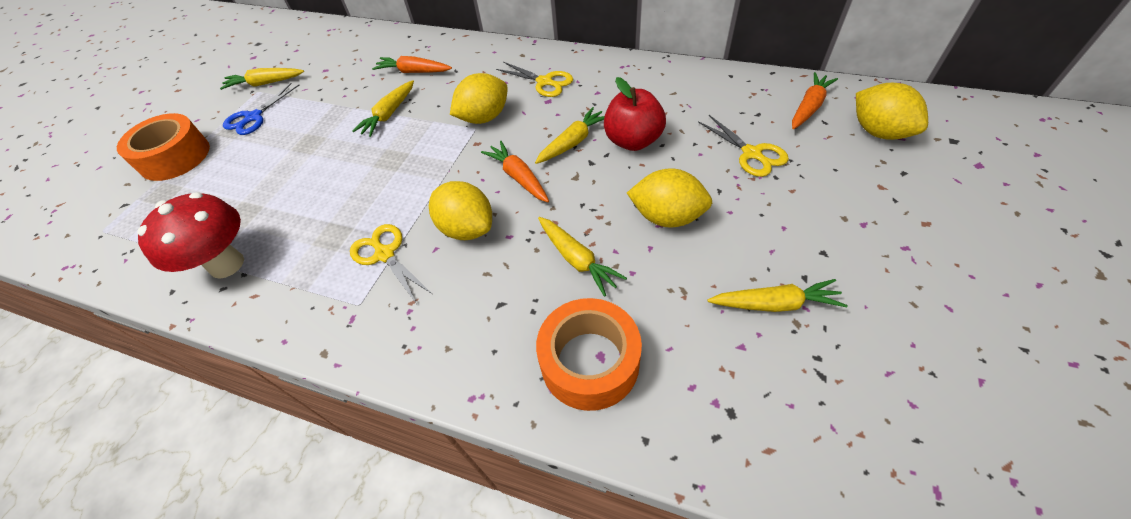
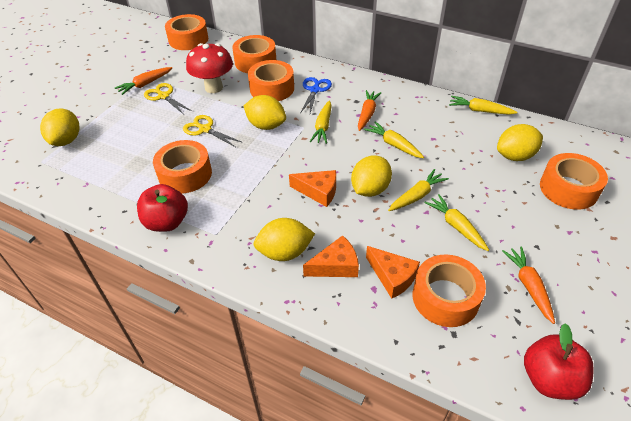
orange cheese: 0 -> 3
orange tape: 2 -> 6
red apple: 1 -> 2
yellow lemon: 4 -> 5
yellow scissors: 3 -> 2

